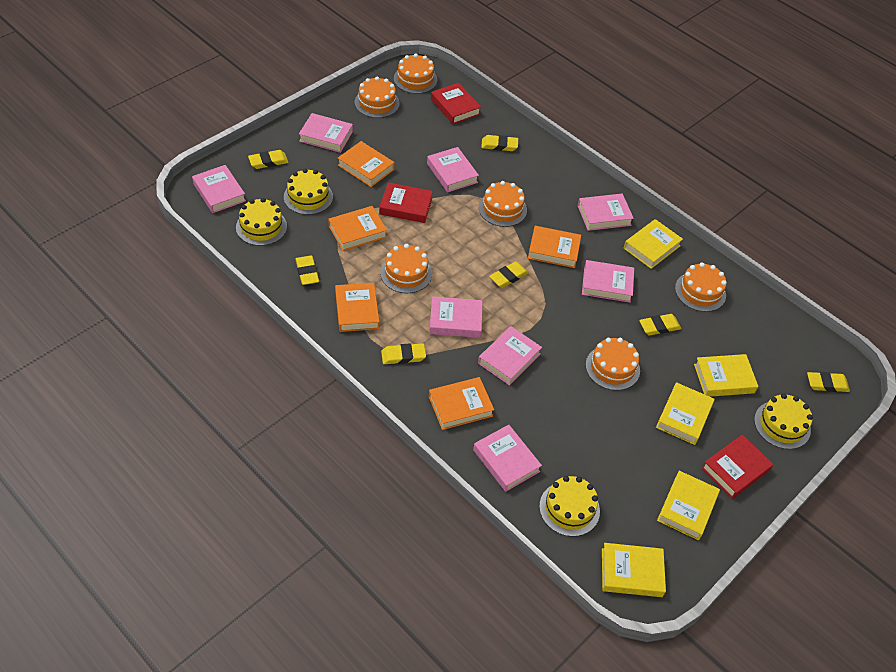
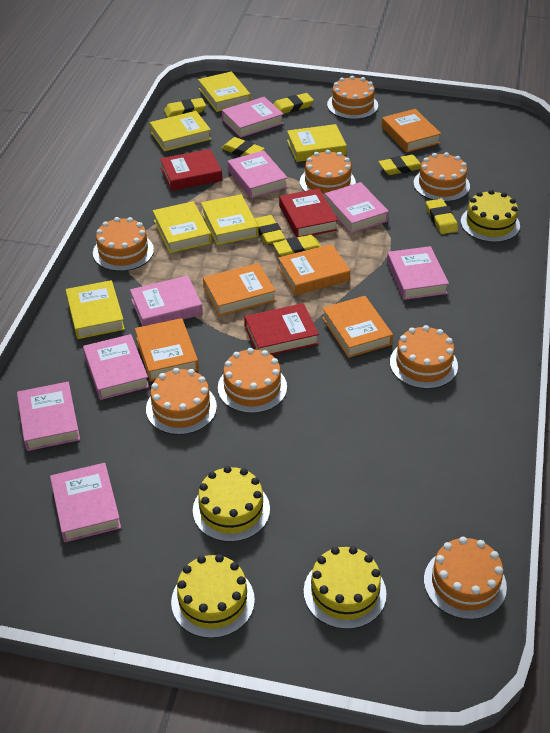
orange cake: 6 -> 8
yellow book: 5 -> 6

